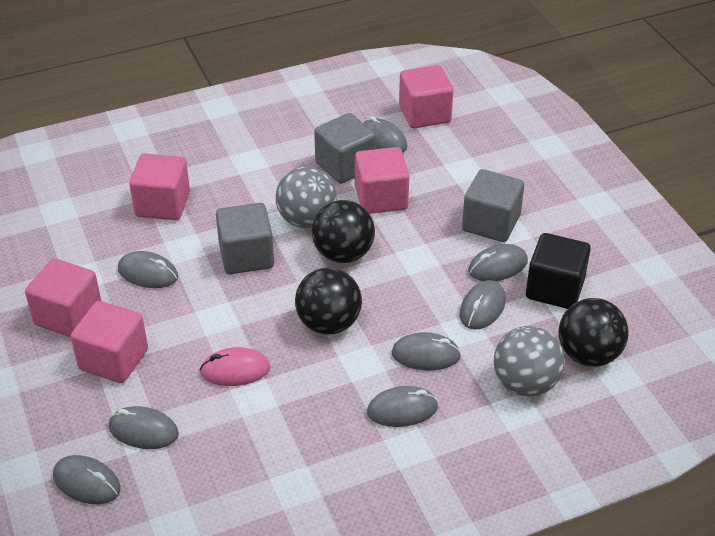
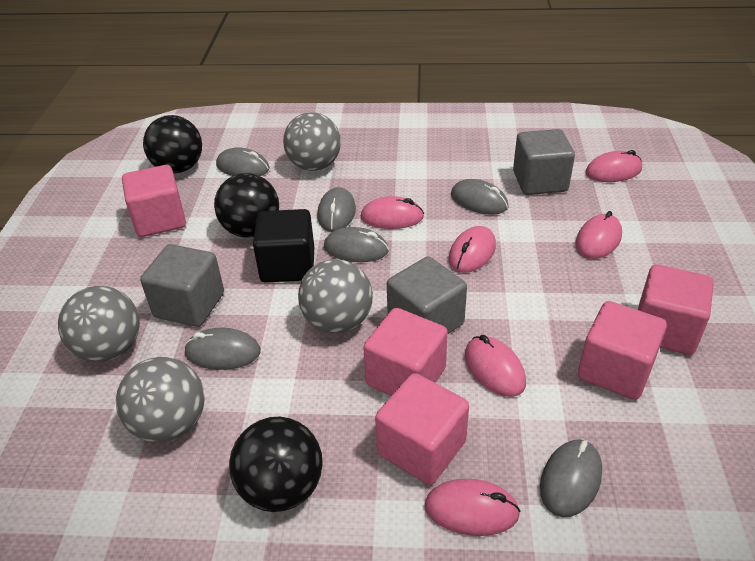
grey ball: 2 -> 4
grey mouse: 8 -> 6
pink mouse: 1 -> 6

